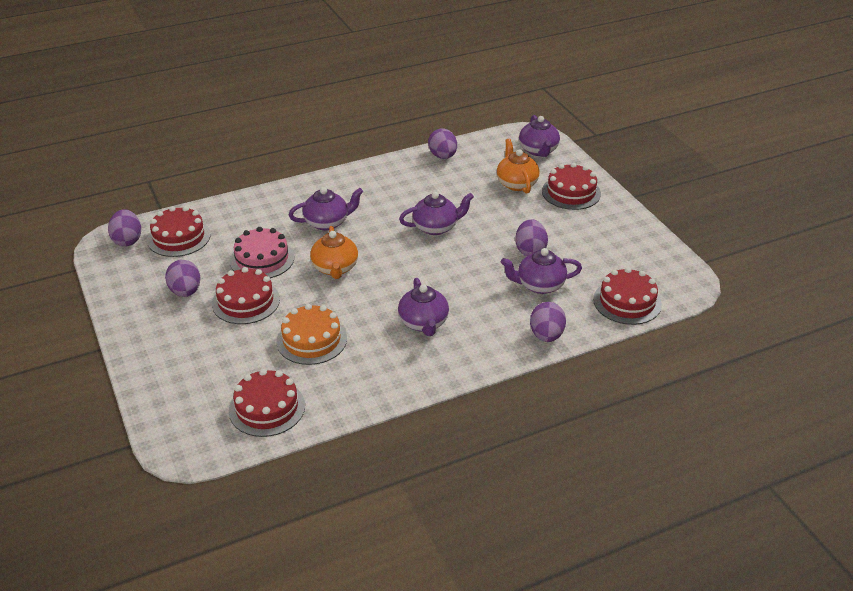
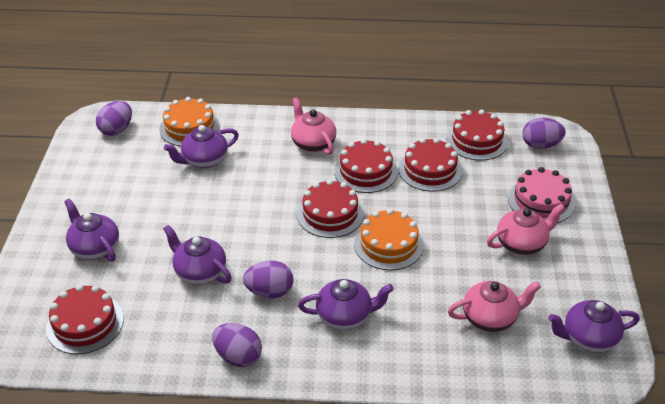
orange cake: 1 -> 2
orange teapot: 2 -> 0
pink teapot: 0 -> 3
purple egg: 5 -> 4

